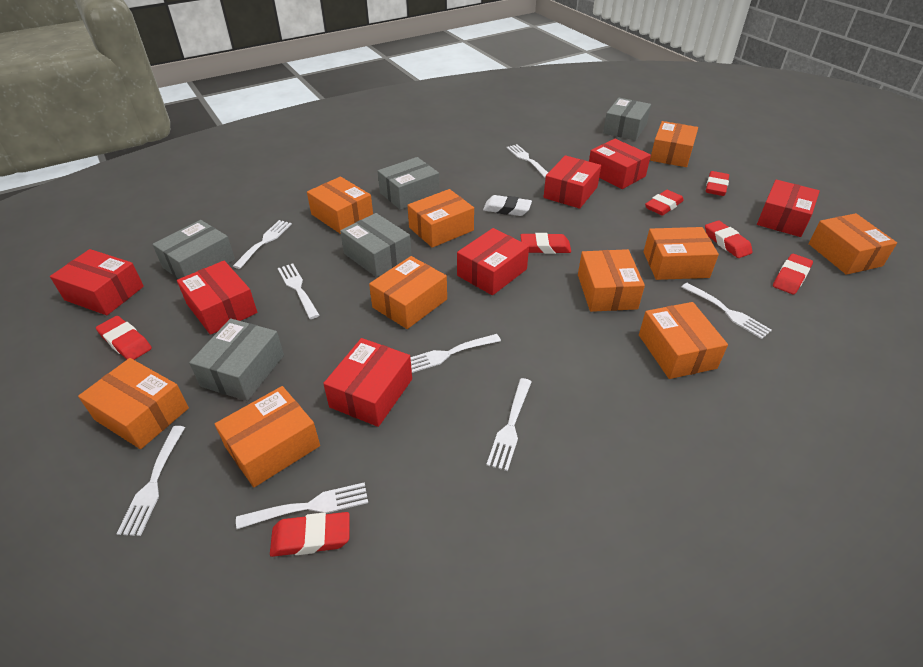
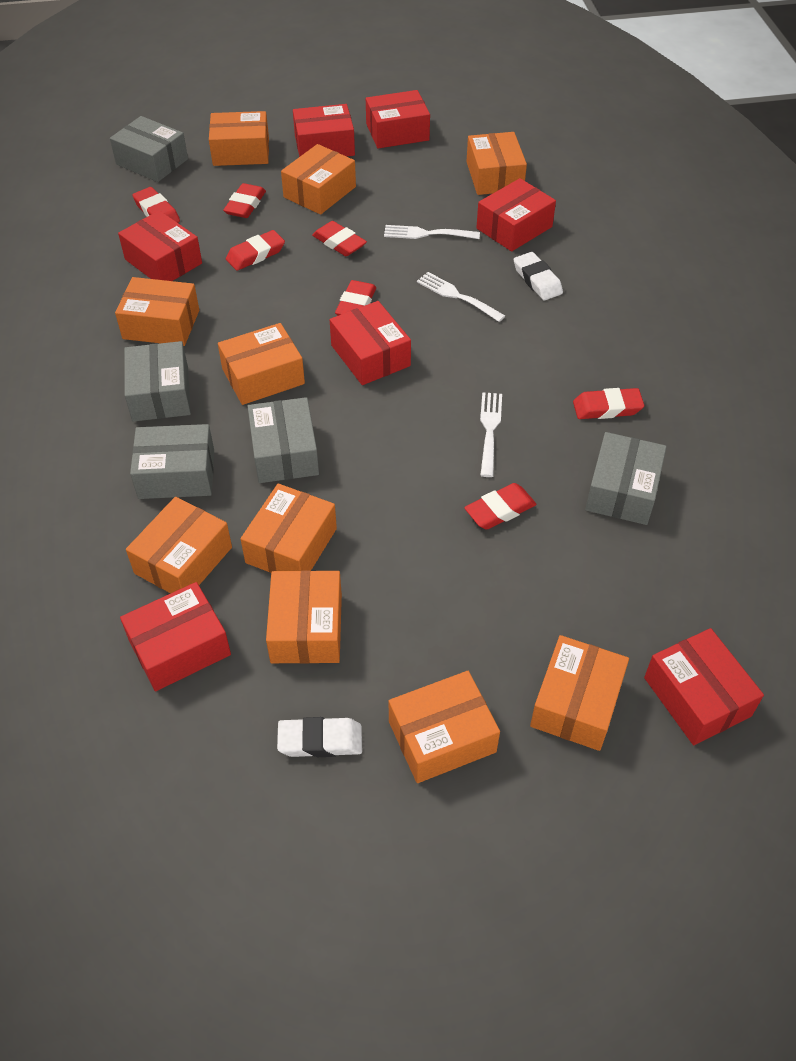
white eraser: 1 -> 2
white fork: 8 -> 3

